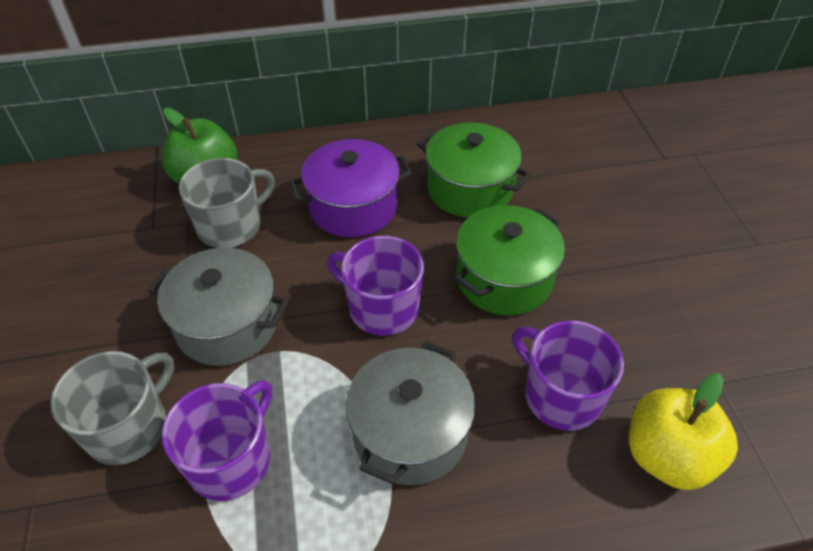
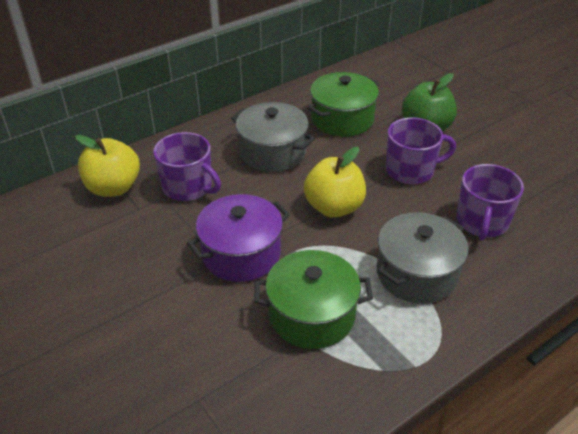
grey mug: 2 -> 0
yellow apple: 1 -> 2

